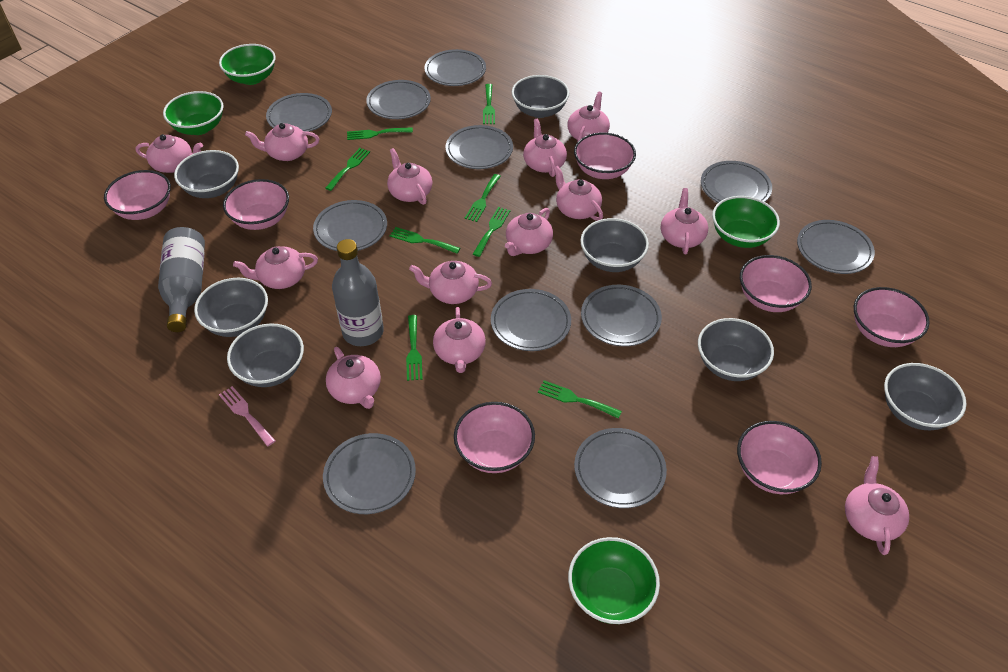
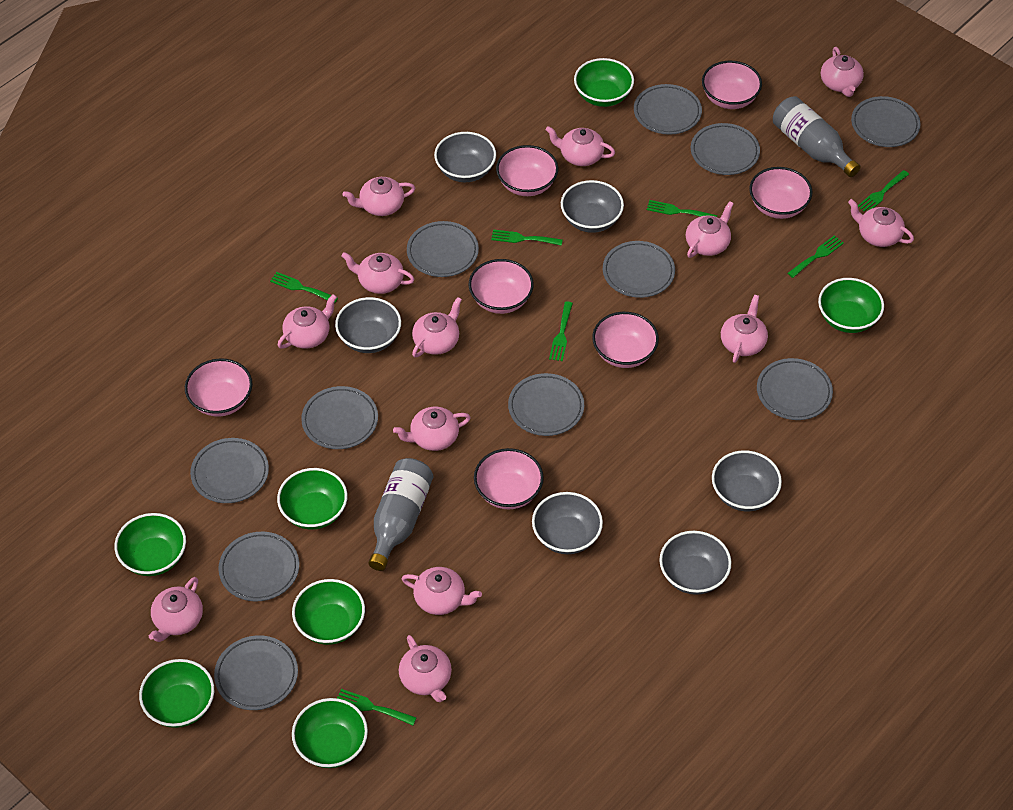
green bowl: 4 -> 7
green fork: 8 -> 7
grey bowl: 7 -> 6
pink fork: 1 -> 0

